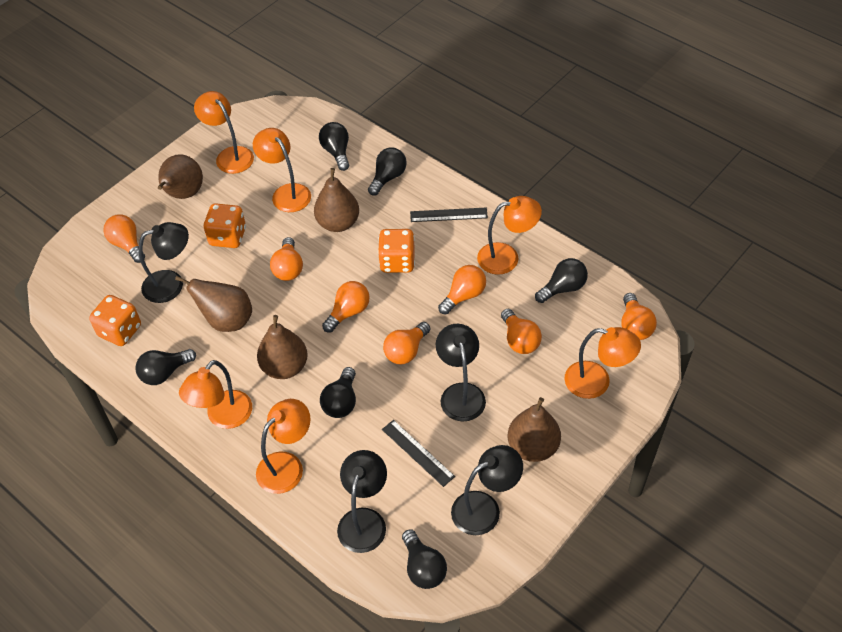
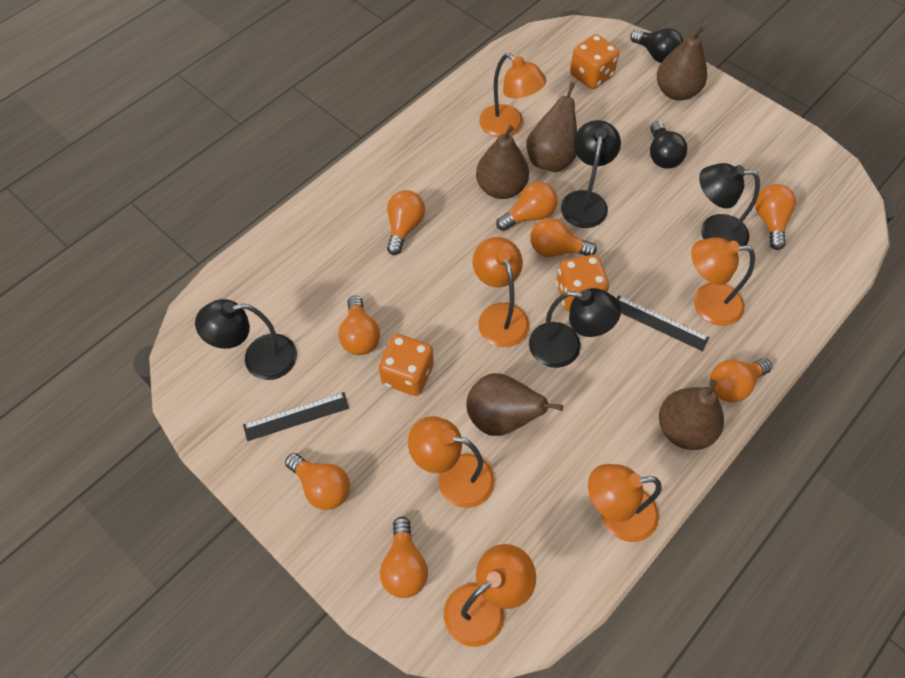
black light bulb: 6 -> 2
orange light bulb: 7 -> 8

